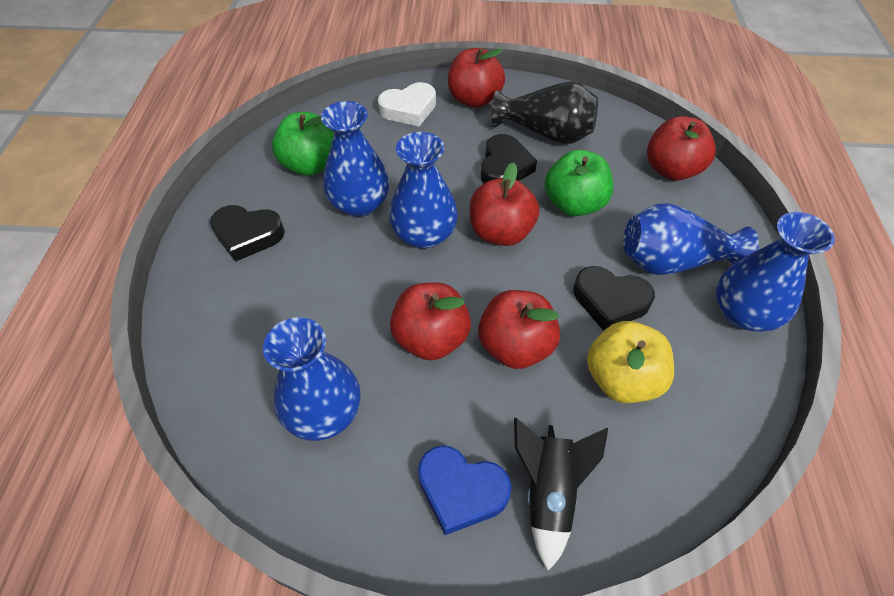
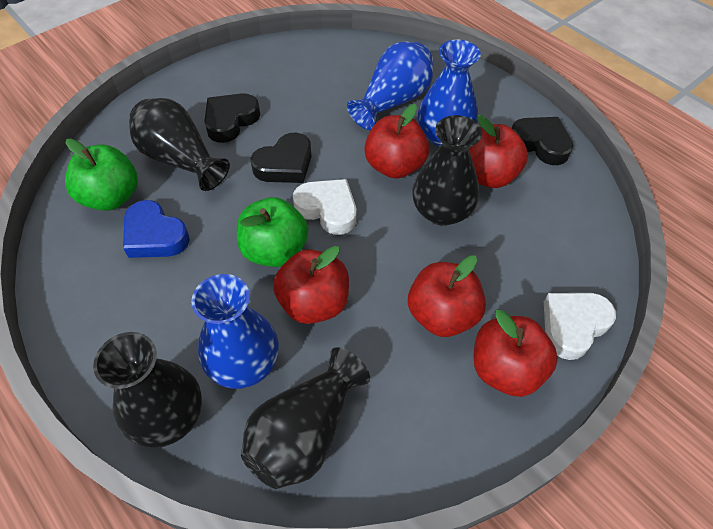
black rocket: 1 -> 0
black vase: 1 -> 4
blue vase: 5 -> 3
white heart: 1 -> 2
yellow apple: 1 -> 0

